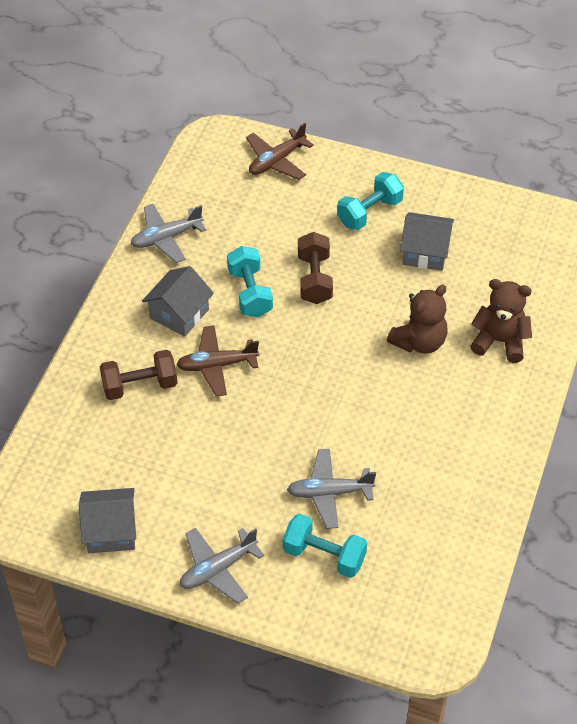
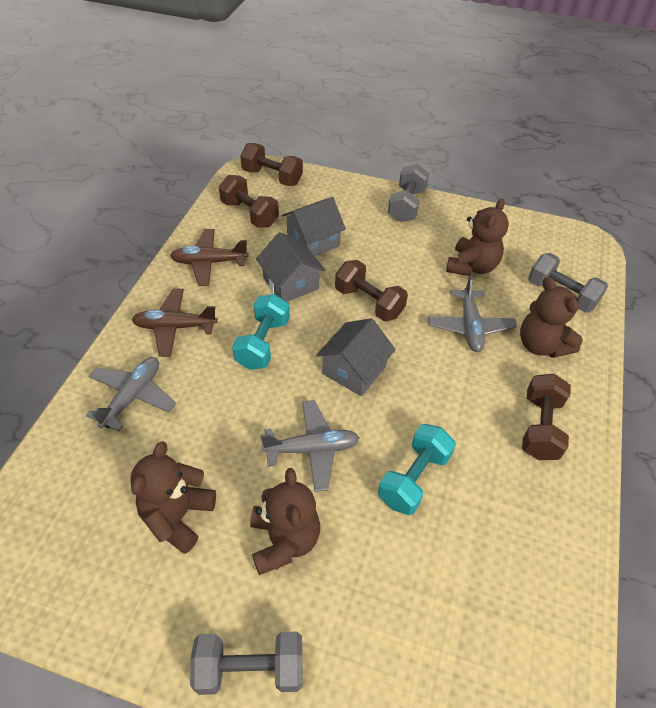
brown dumbbell: 2 -> 4
brown teddy bear: 2 -> 4
grey dumbbell: 0 -> 3
turquoise dumbbell: 3 -> 2

